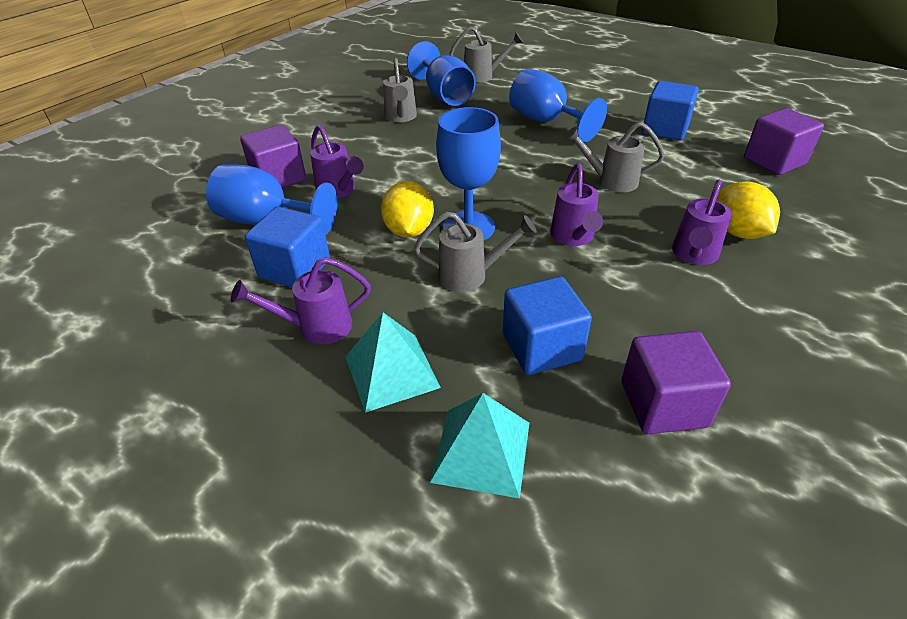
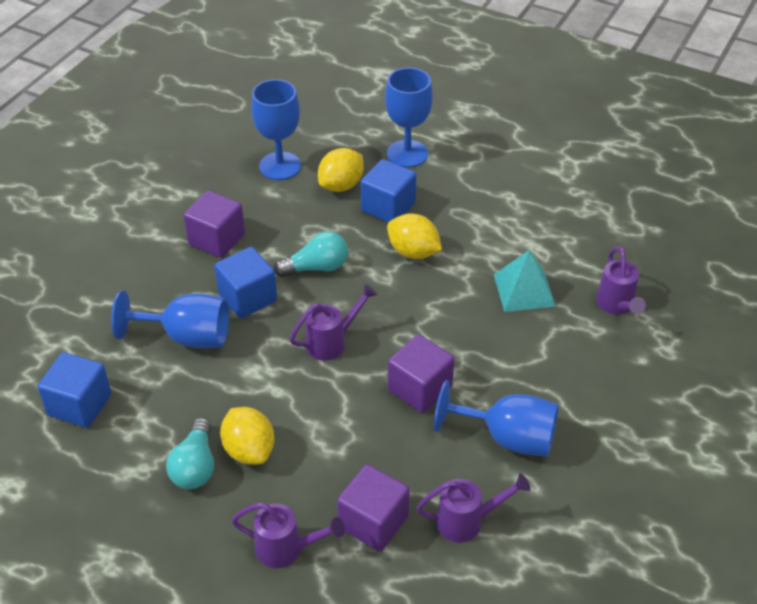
grey watering can: 4 -> 0
turquoise light bulb: 0 -> 2
turquoise pyramid: 2 -> 1
yellow lemon: 2 -> 3

